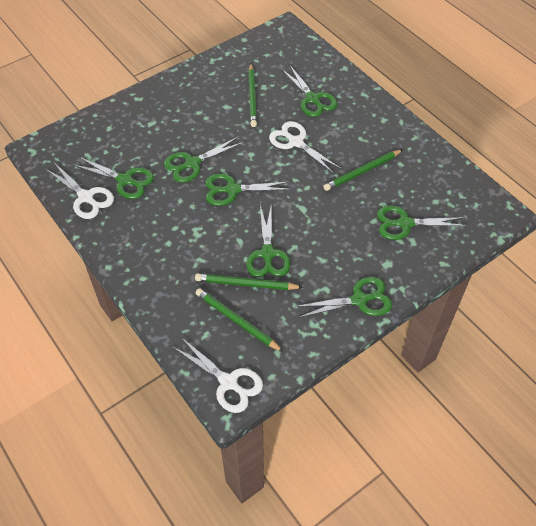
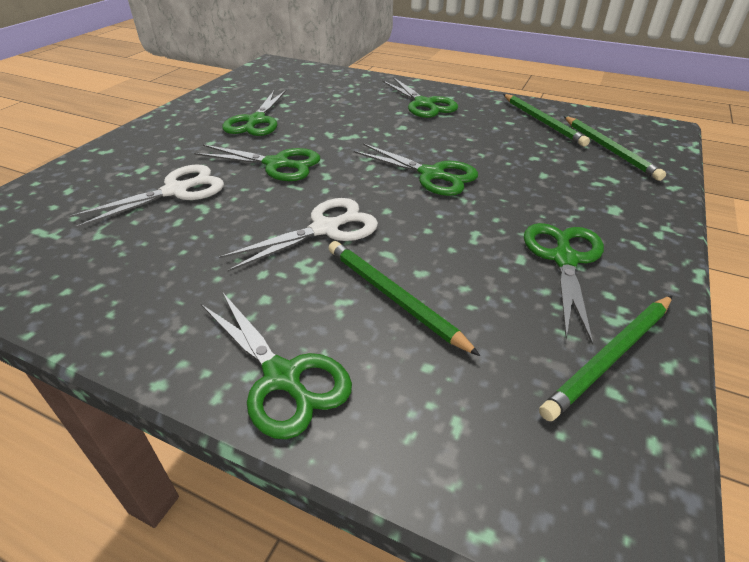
green scissors: 7 -> 6
white scissors: 3 -> 2

